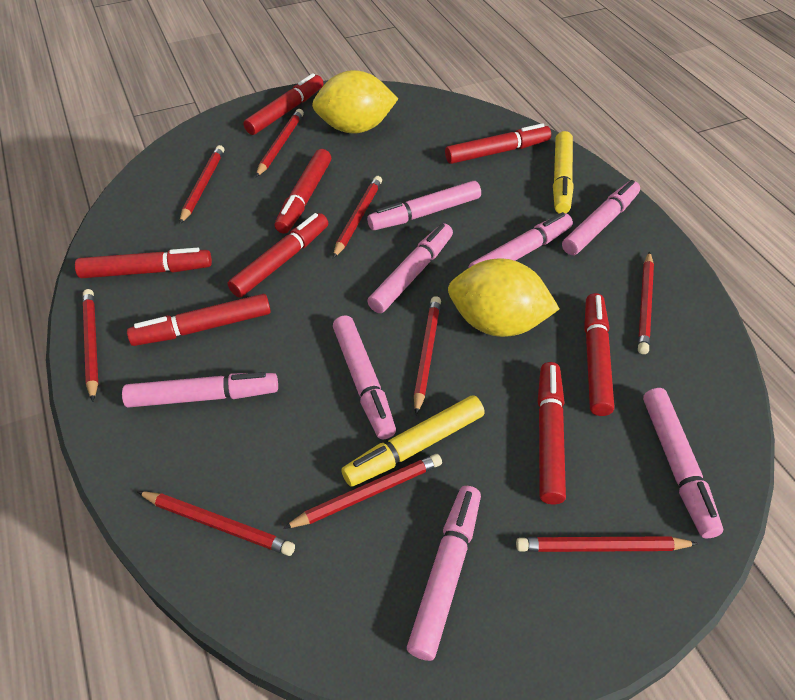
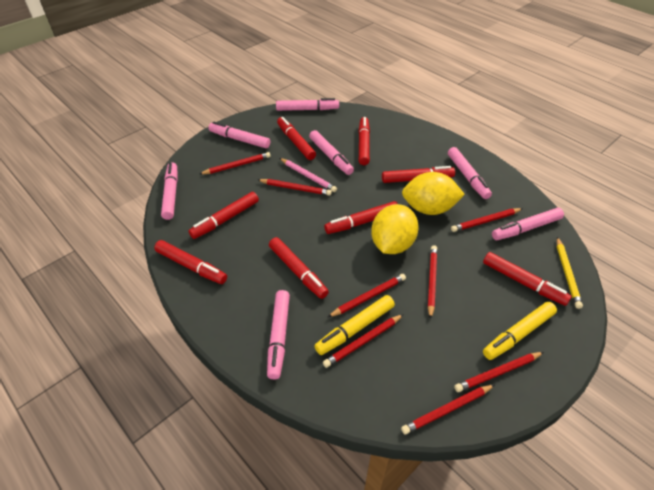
pink marker: 8 -> 7
pink pencil: 0 -> 1
red pencil: 9 -> 8
yellow pencil: 0 -> 1

